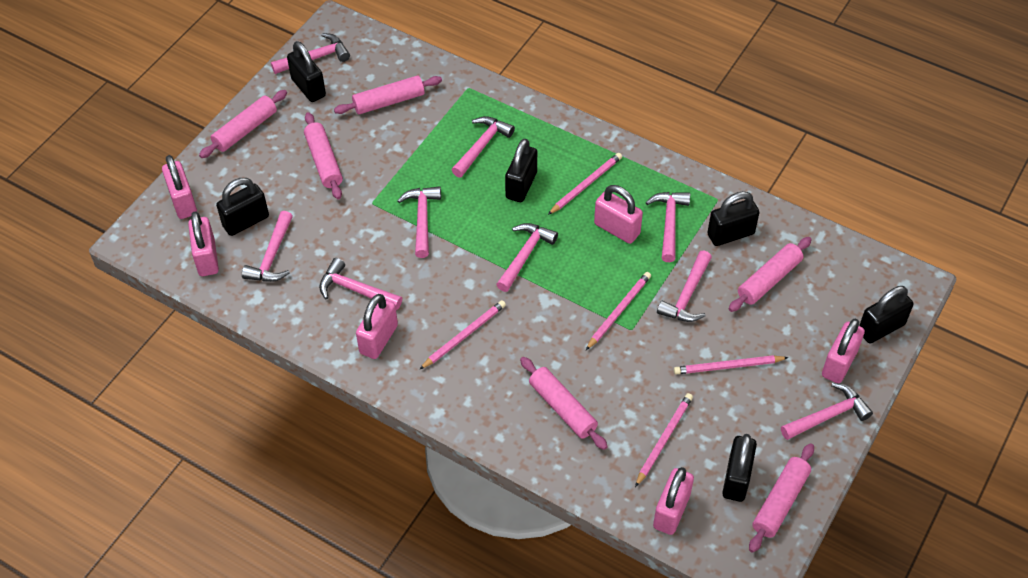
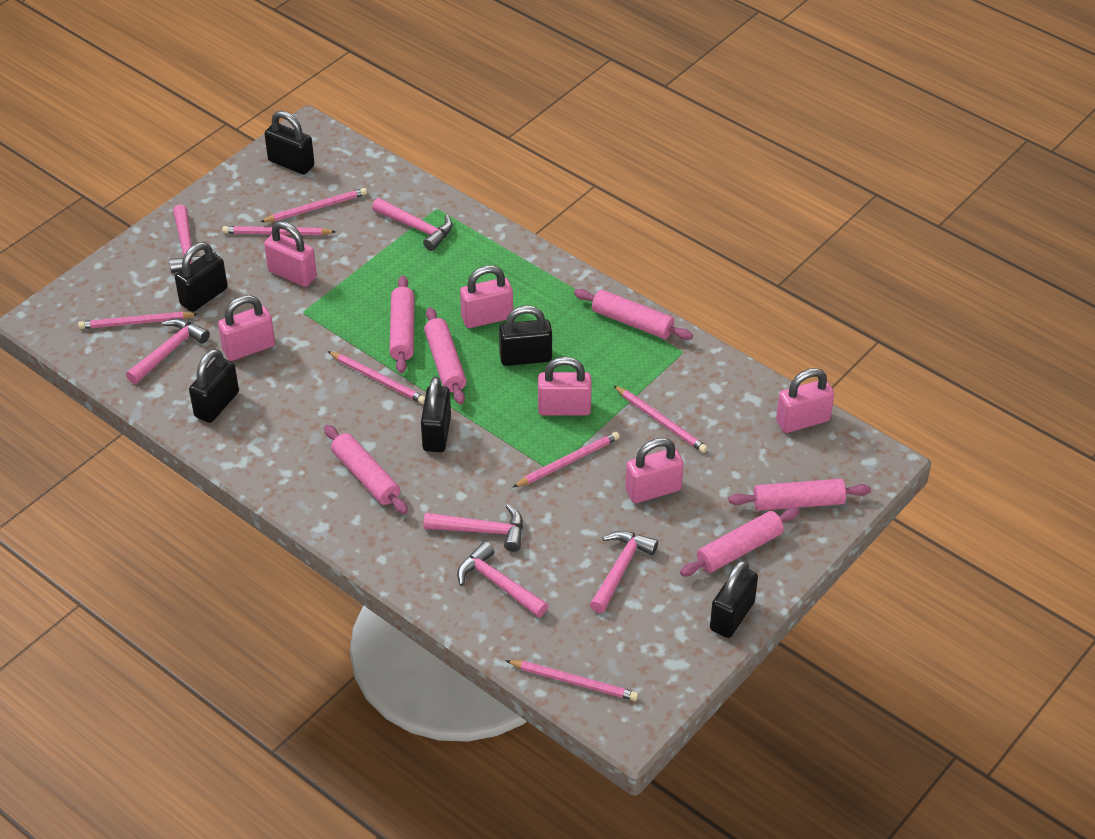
pink hammer: 9 -> 6
pink pencil: 5 -> 7

